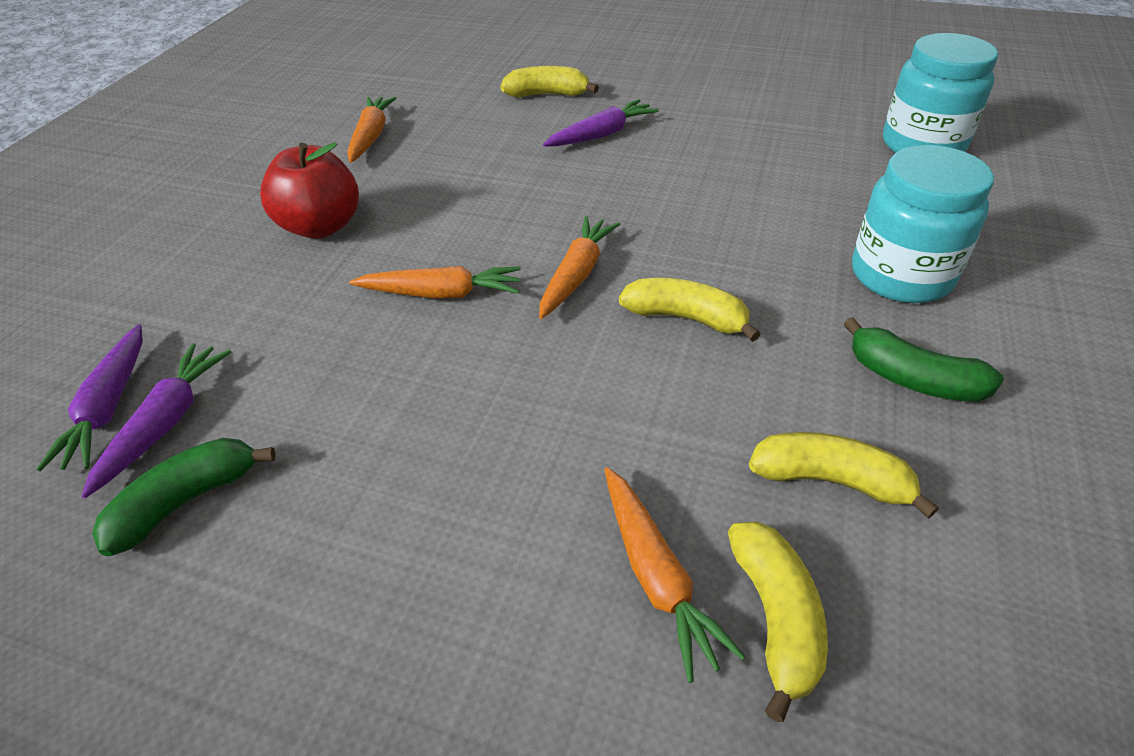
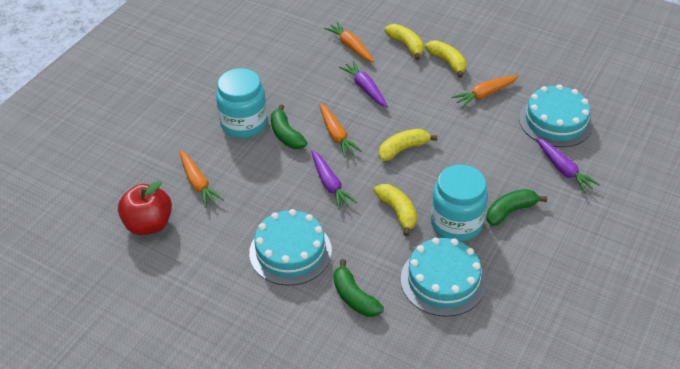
green banana: 2 -> 3
turquoise cake: 0 -> 3

